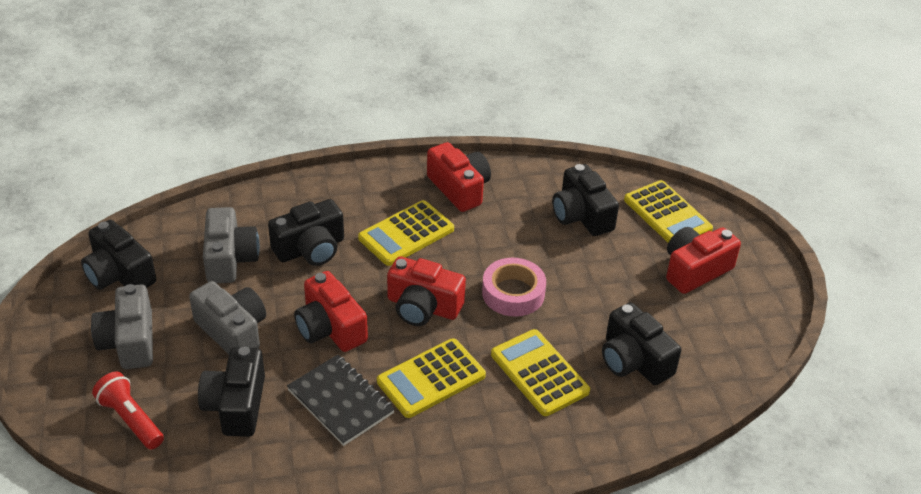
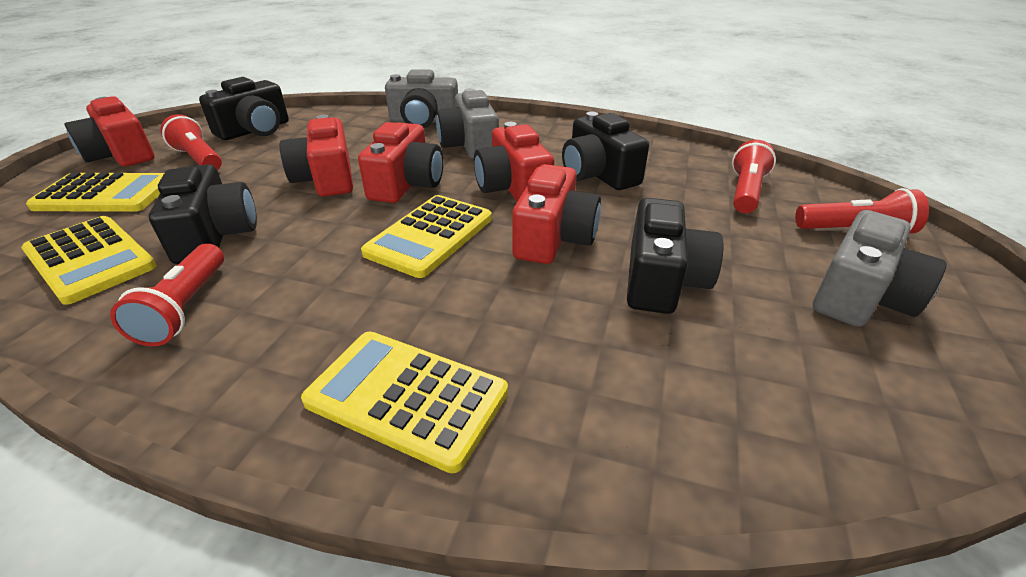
black camera: 5 -> 4
black notebook: 1 -> 0
pink tape: 1 -> 0
red camera: 4 -> 5
red flashlight: 1 -> 4

